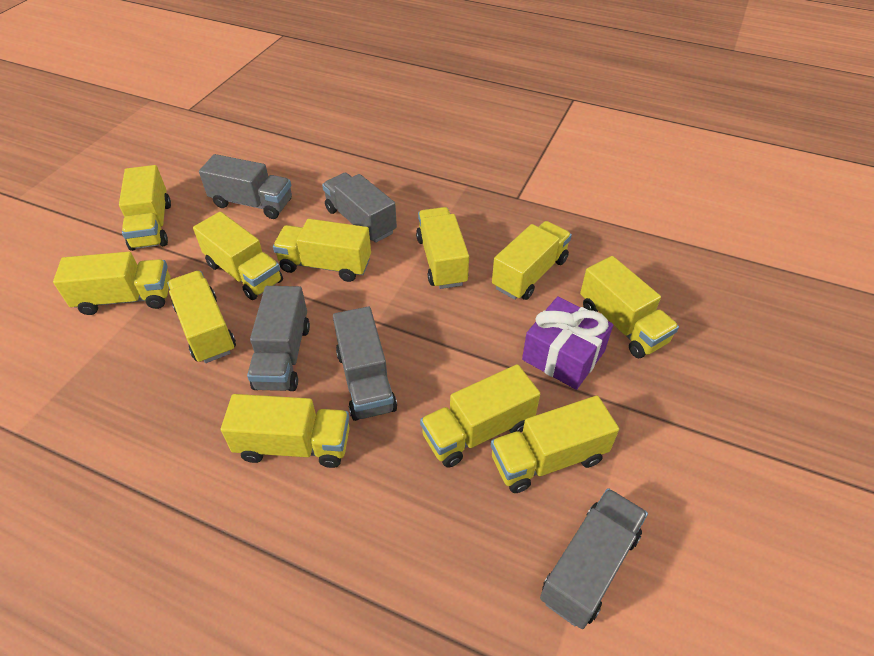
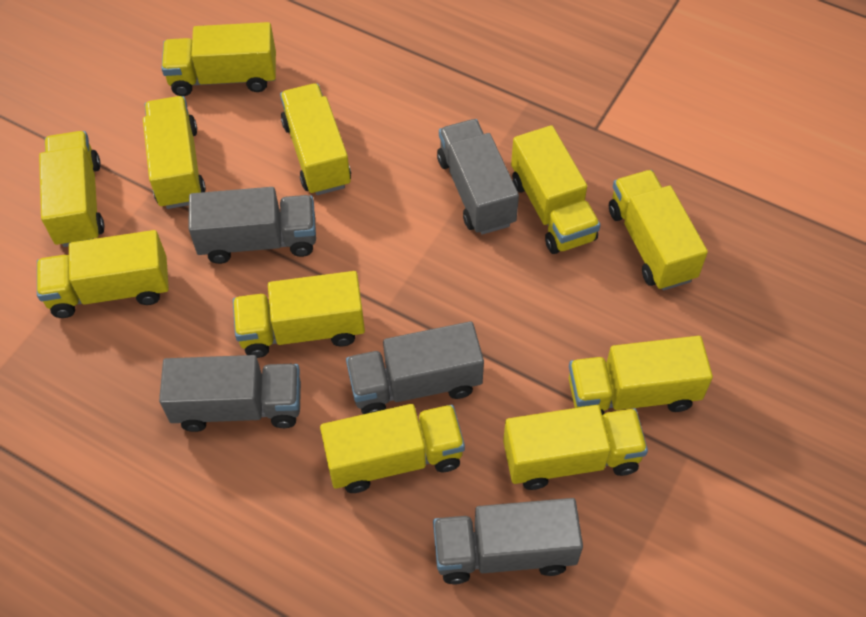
purple gift: 1 -> 0

